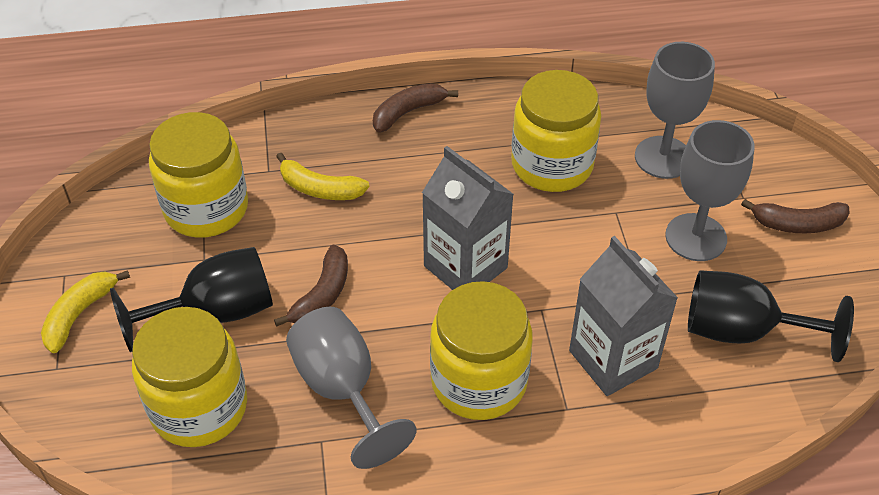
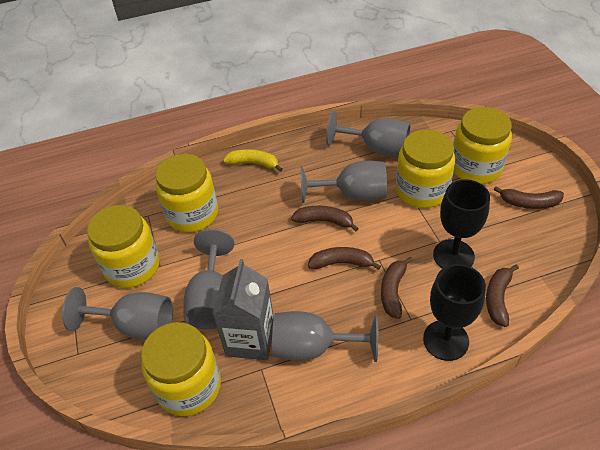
brown banana: 3 -> 5
grey carton: 2 -> 1
grey goblet: 3 -> 5
yellow banana: 2 -> 1
yellow jar: 4 -> 5

